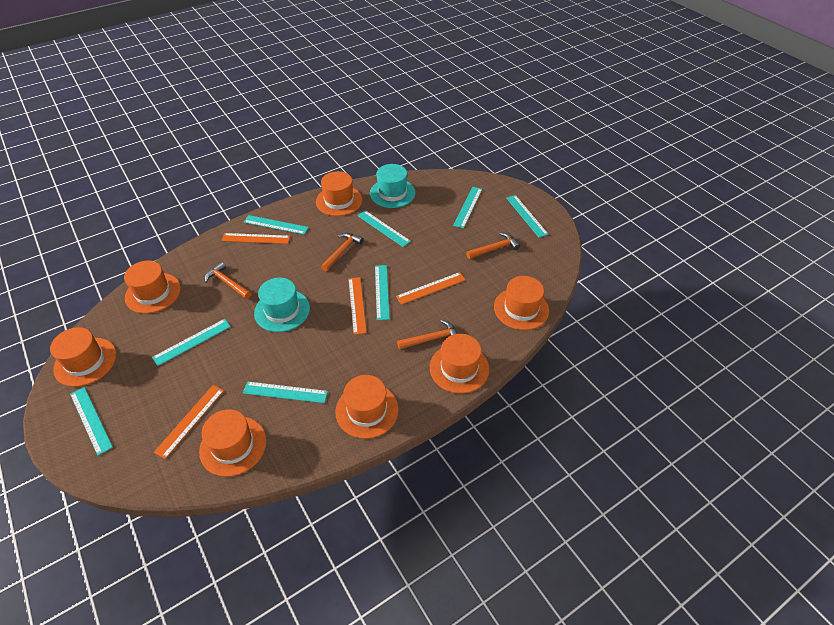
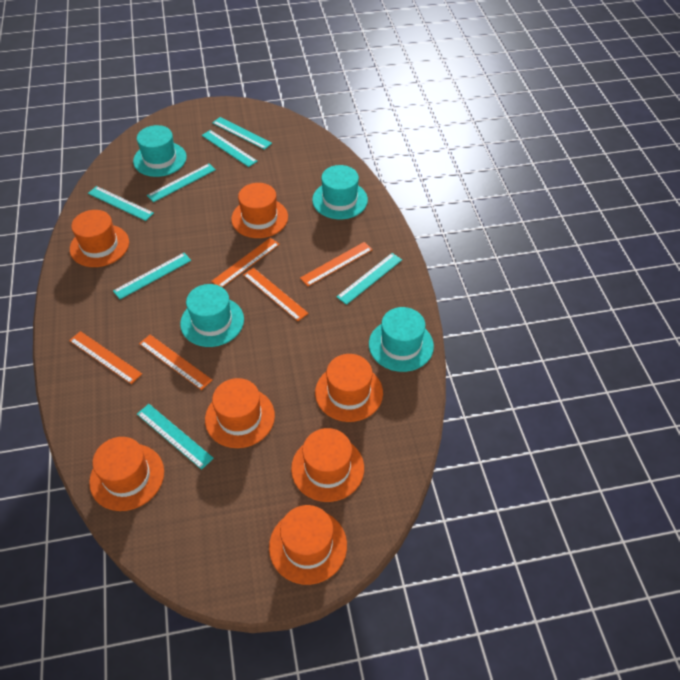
orange hammer: 4 -> 0
orange ruler: 4 -> 5
turquoise hat: 2 -> 4
turquoise ruler: 8 -> 7

